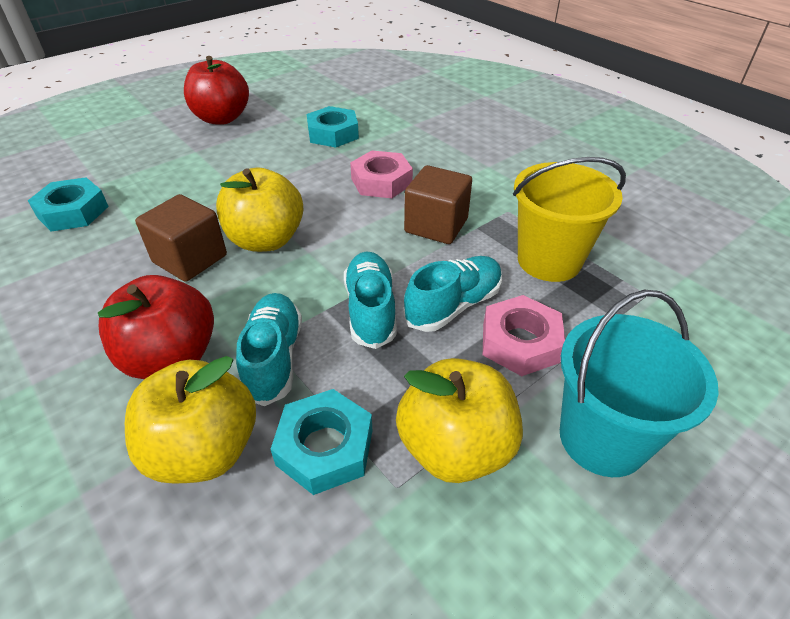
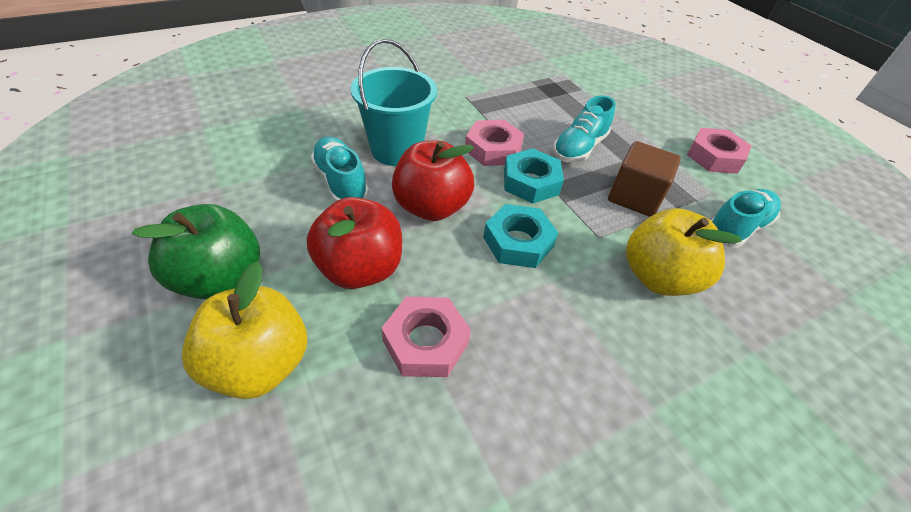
brown cube: 2 -> 1
green apple: 0 -> 1
pink nut: 2 -> 3
turquoise nut: 3 -> 2
yellow apple: 3 -> 2
yellow bucket: 1 -> 0

